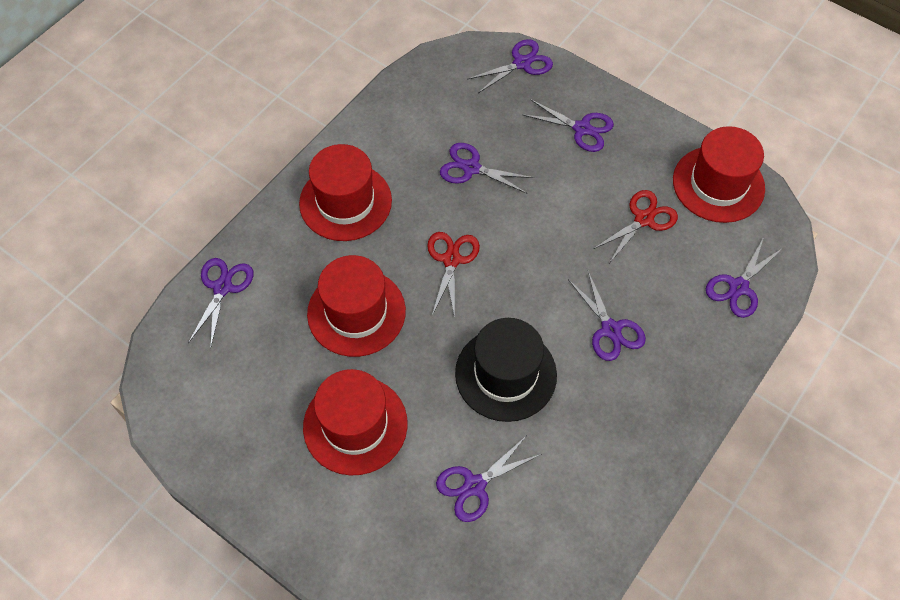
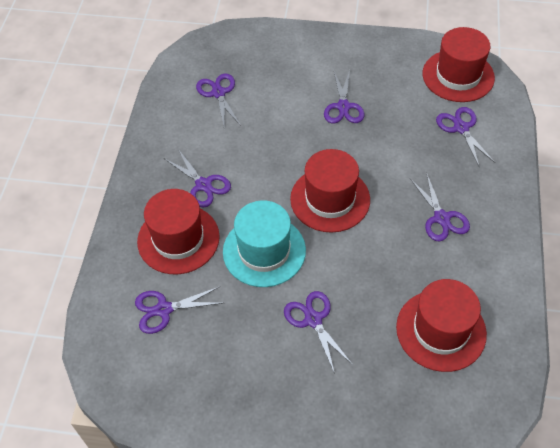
black hat: 1 -> 0
red scissors: 2 -> 0
turquoise hat: 0 -> 1

